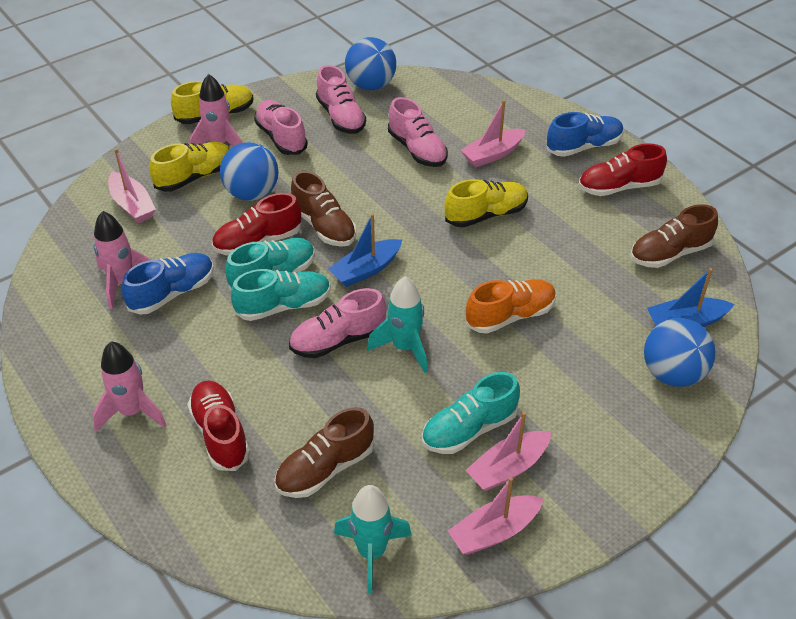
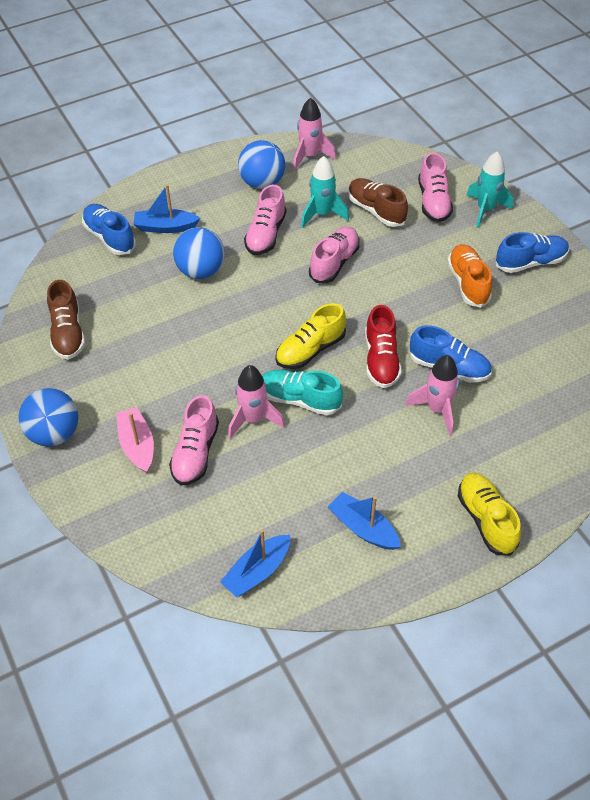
blue boat: 2 -> 3
blue shoe: 2 -> 3
brown shoe: 3 -> 2
pink boat: 4 -> 1
red shoe: 3 -> 1
turquoise shoe: 3 -> 1
yellow shoe: 3 -> 2

